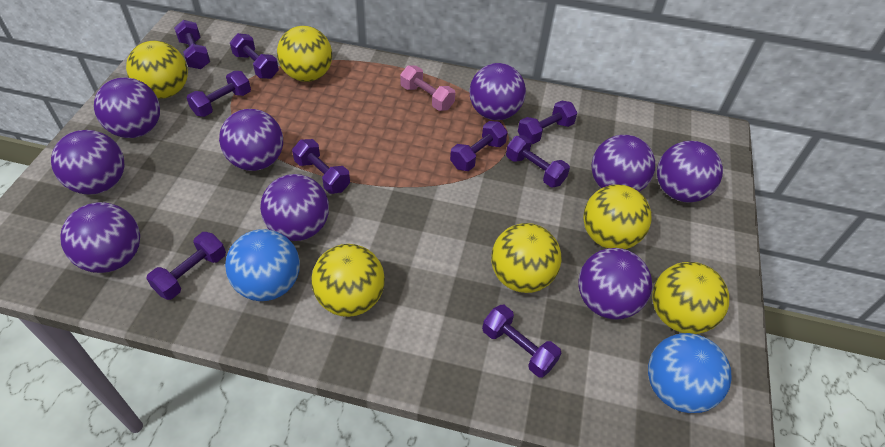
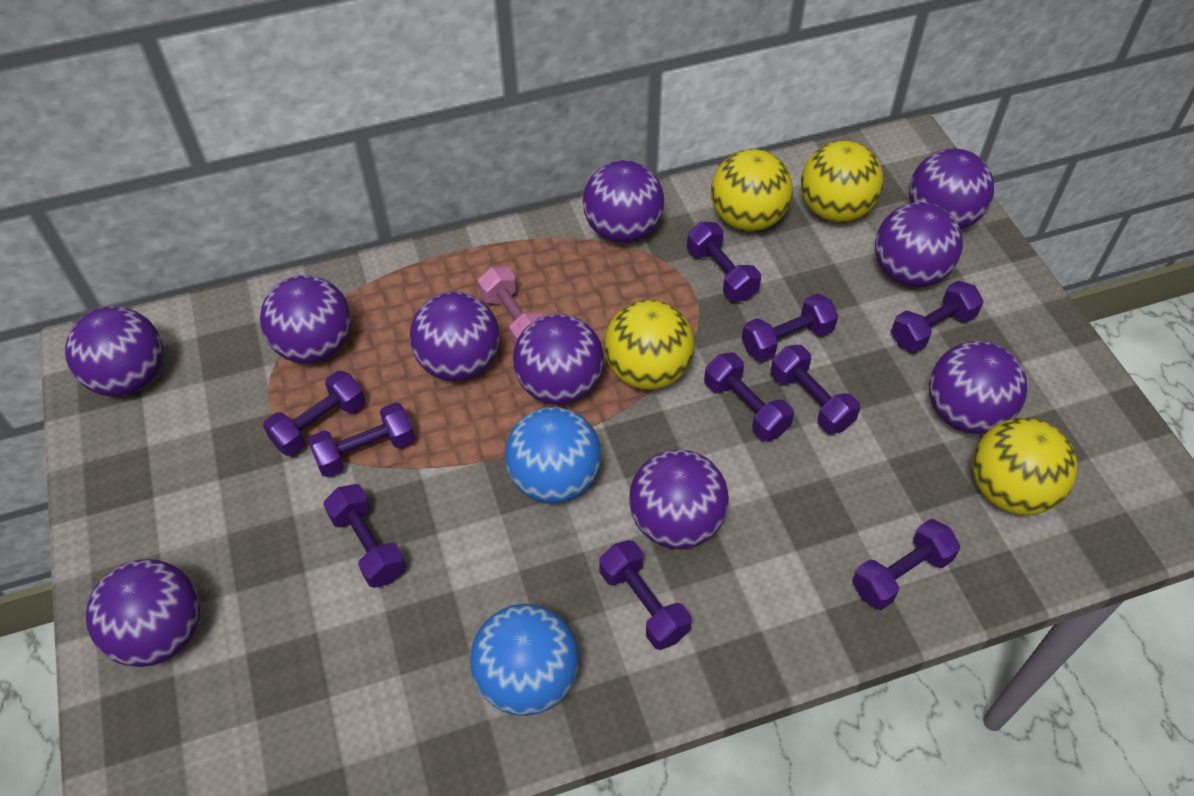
purple ball: 9 -> 10
purple dumbbell: 9 -> 10
yellow ball: 6 -> 4

